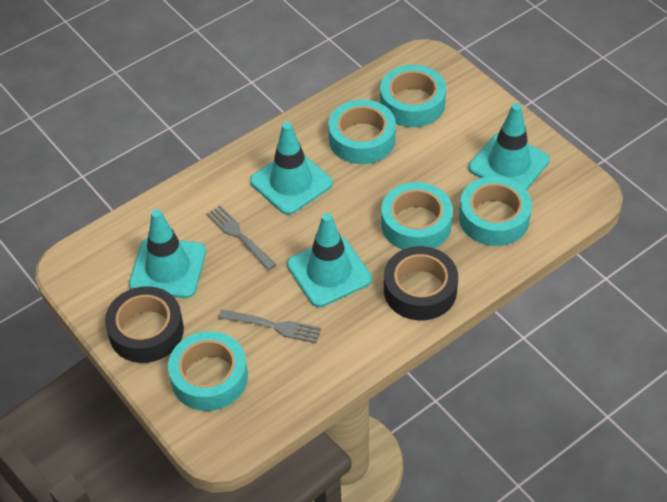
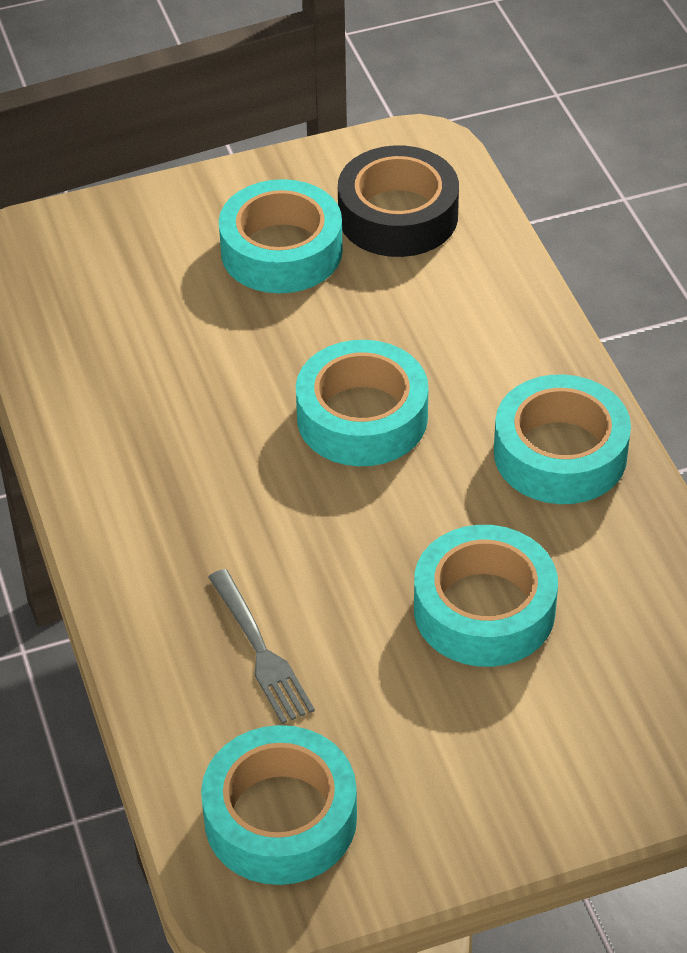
black tape: 2 -> 1
grey fork: 2 -> 1
turquoise traffic cone: 4 -> 0

